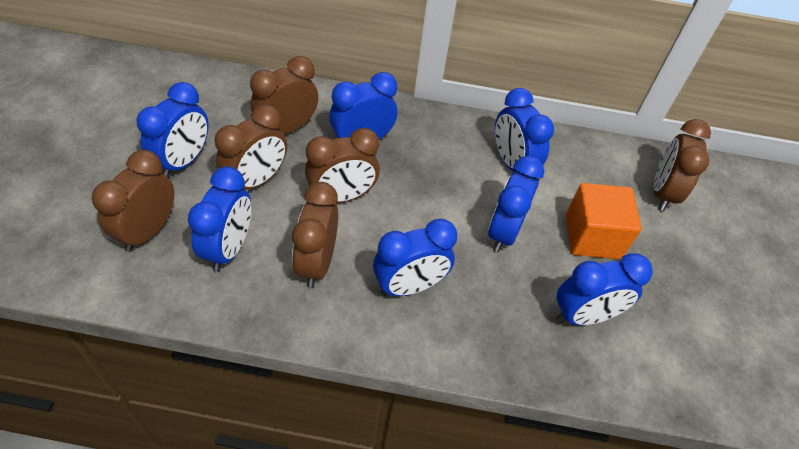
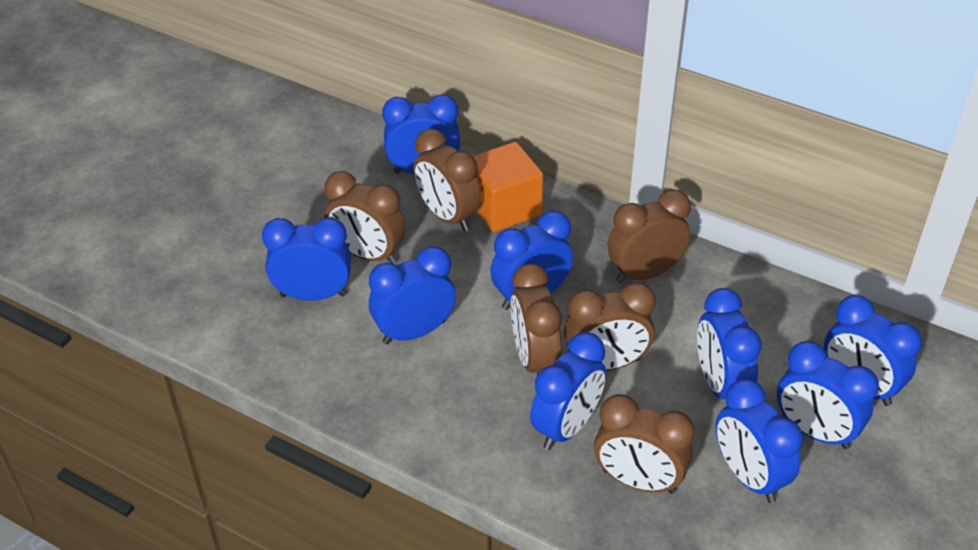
blue clock: 7 -> 9

